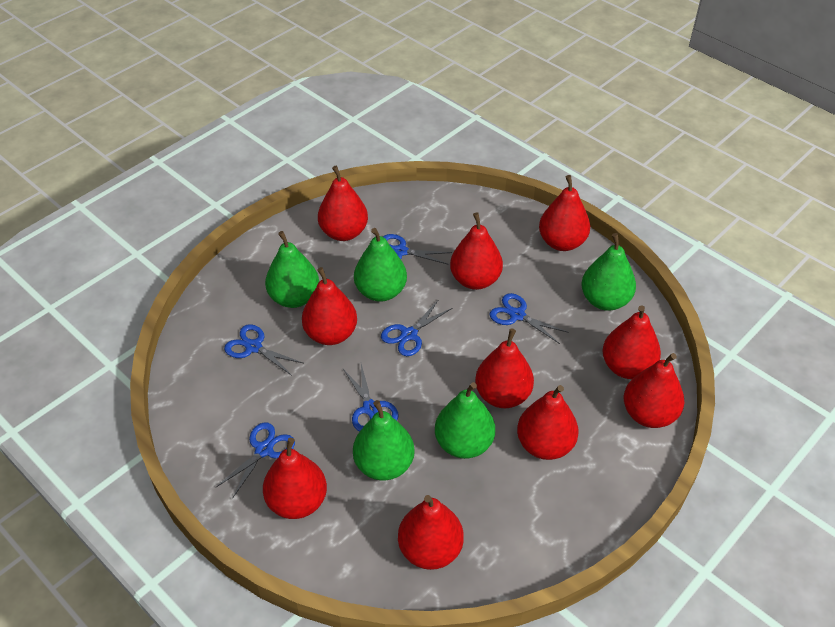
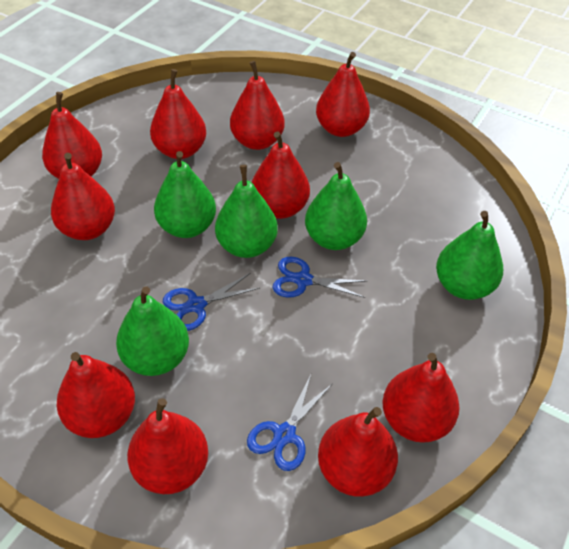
blue scissors: 6 -> 3

